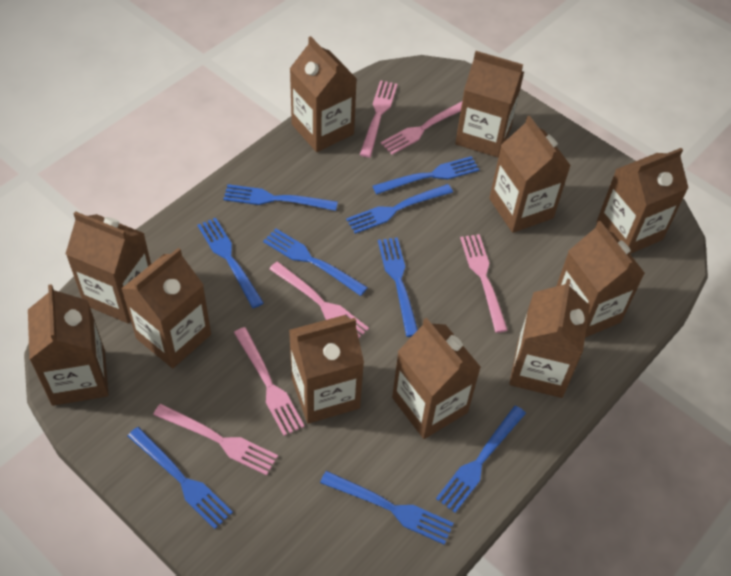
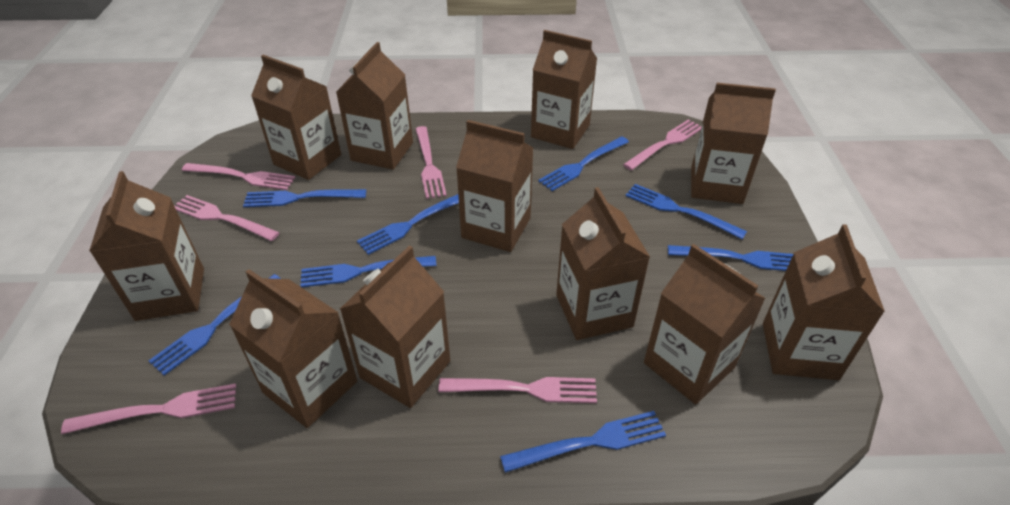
blue fork: 9 -> 8

